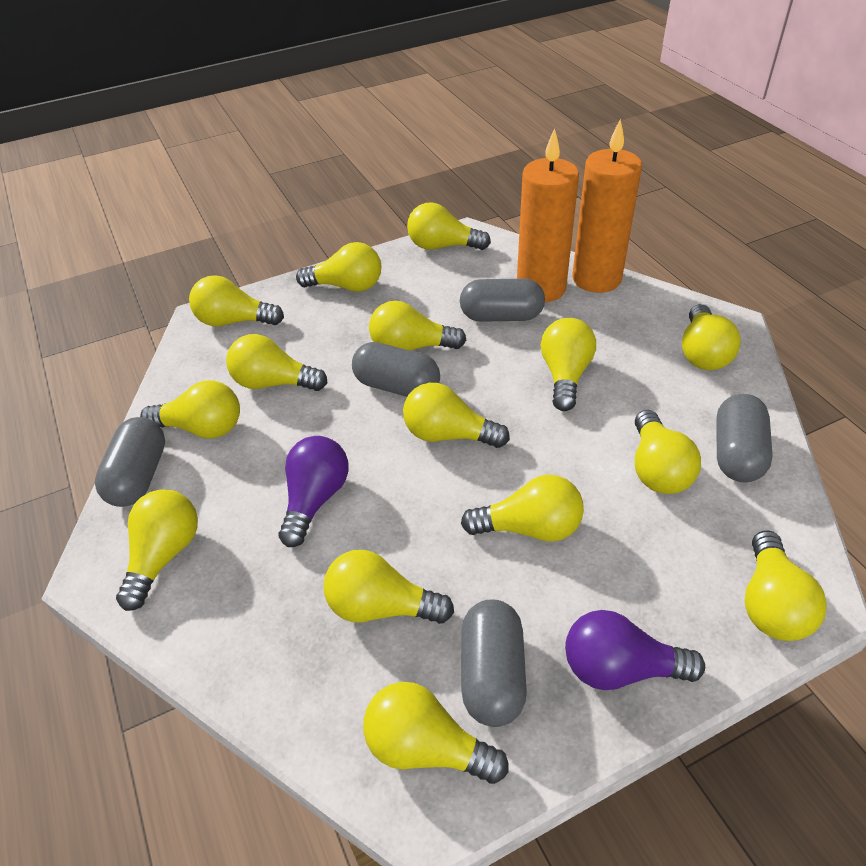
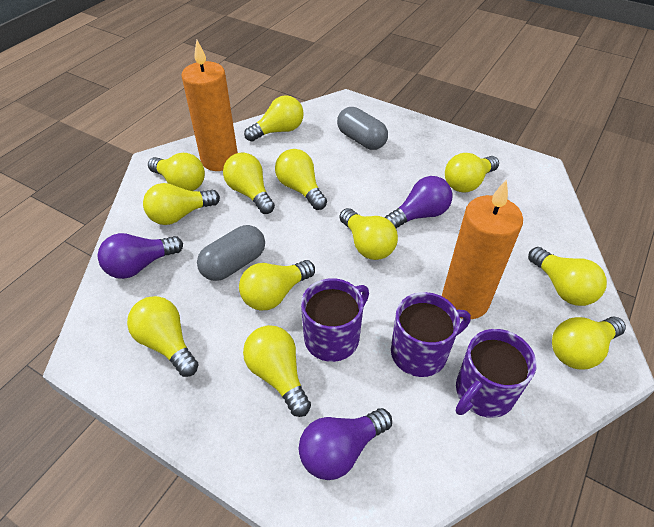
grey capsule: 5 -> 2
purple light bulb: 2 -> 3
purple mug: 0 -> 3
yellow light bulb: 15 -> 12

